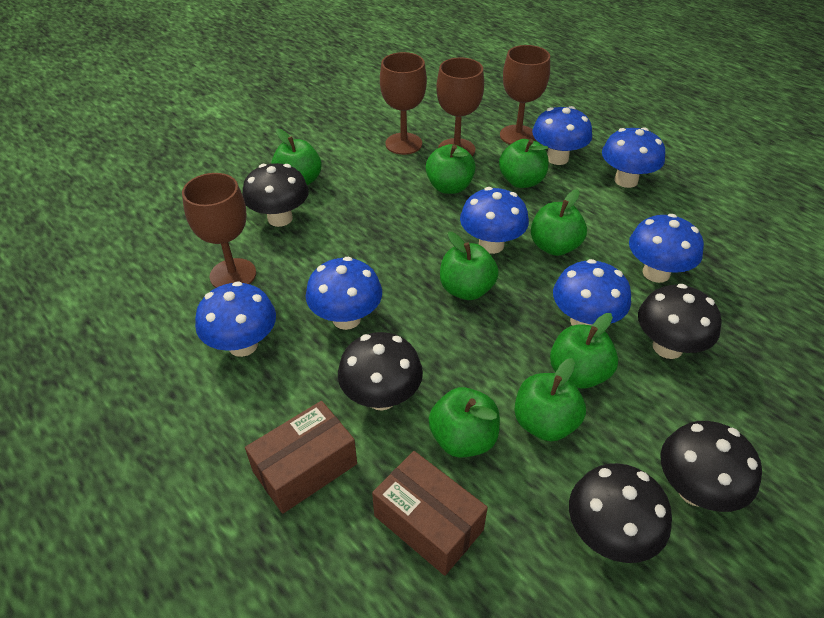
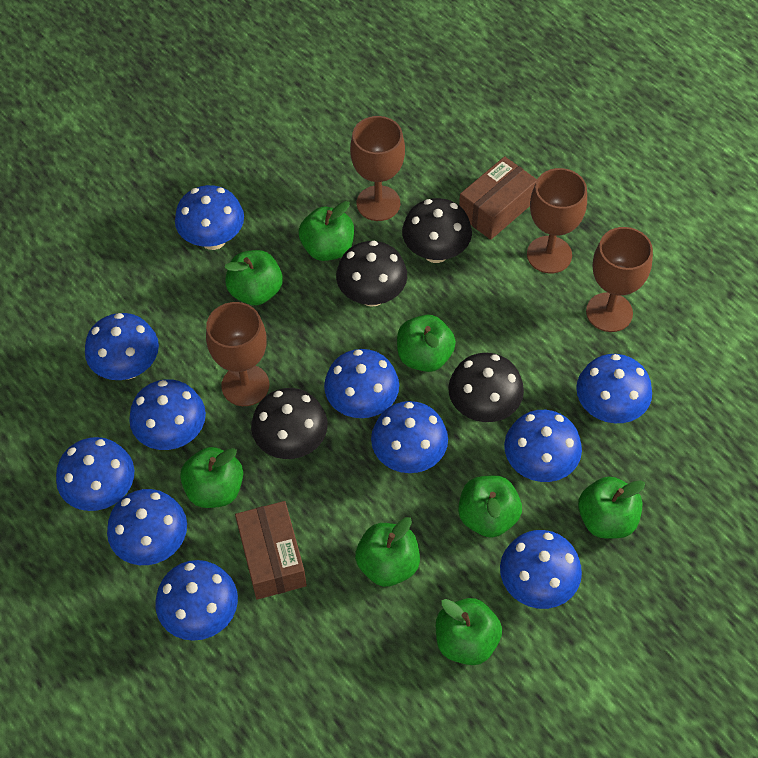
black mushroom: 5 -> 4
blue mushroom: 7 -> 11

